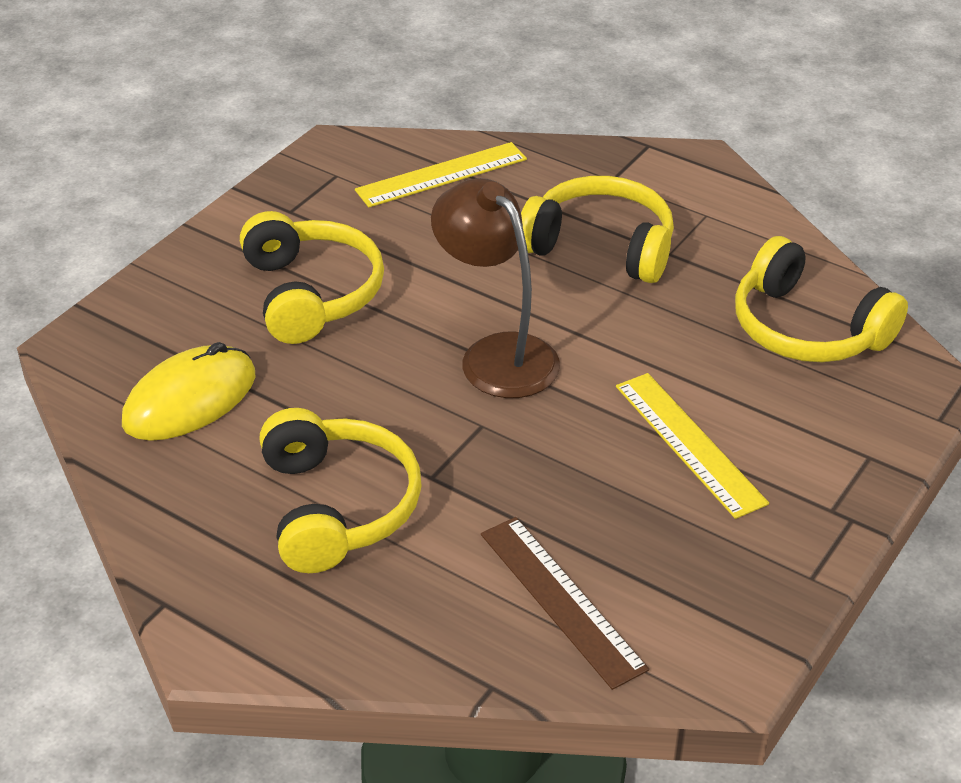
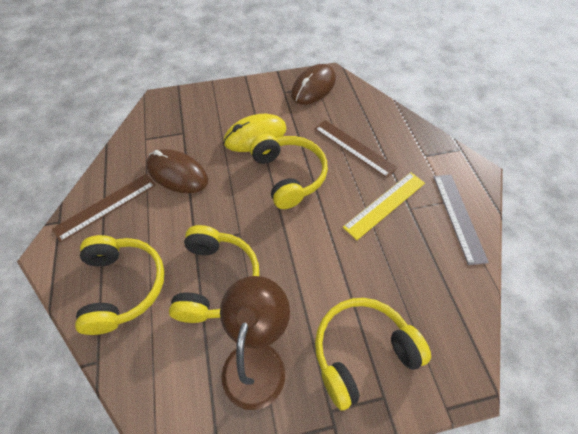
brown mouse: 0 -> 2
brown ruler: 1 -> 2
grey ruler: 0 -> 1
yellow ruler: 2 -> 1

